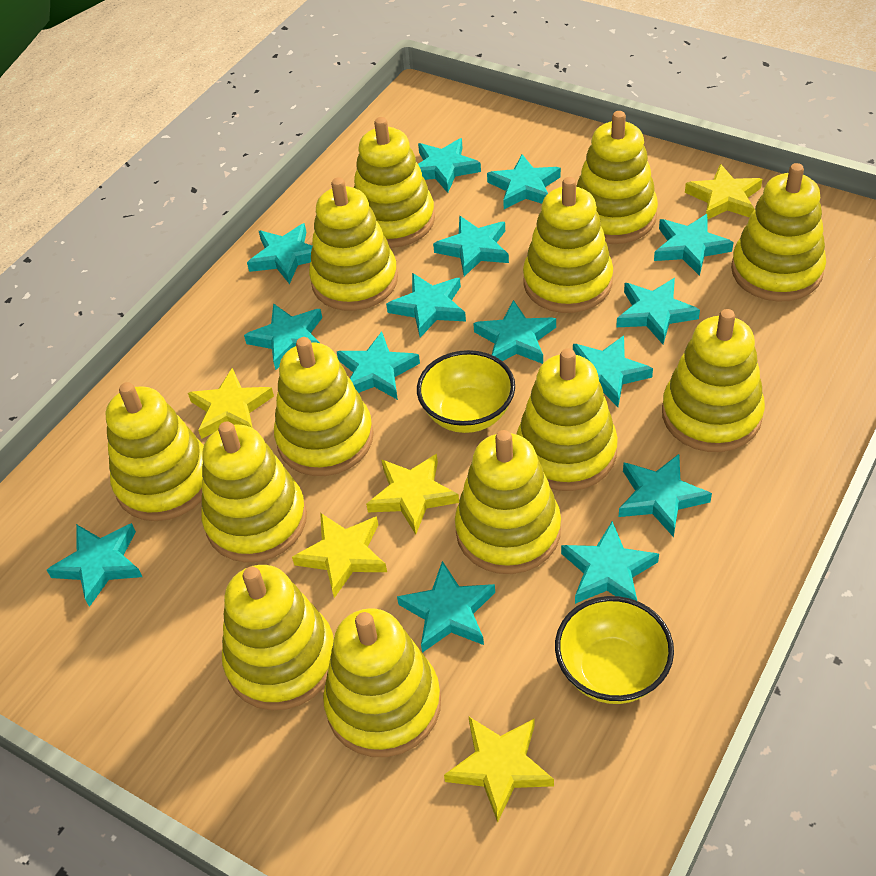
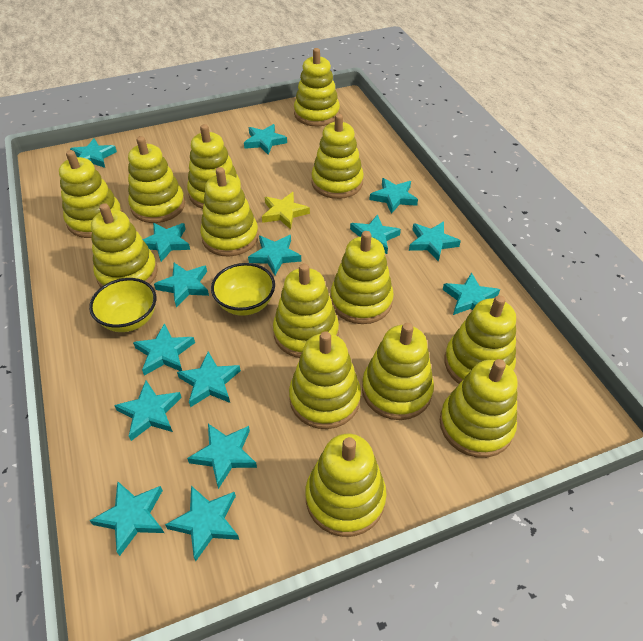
yellow stacking toy: 13 -> 14
yellow star: 5 -> 1

